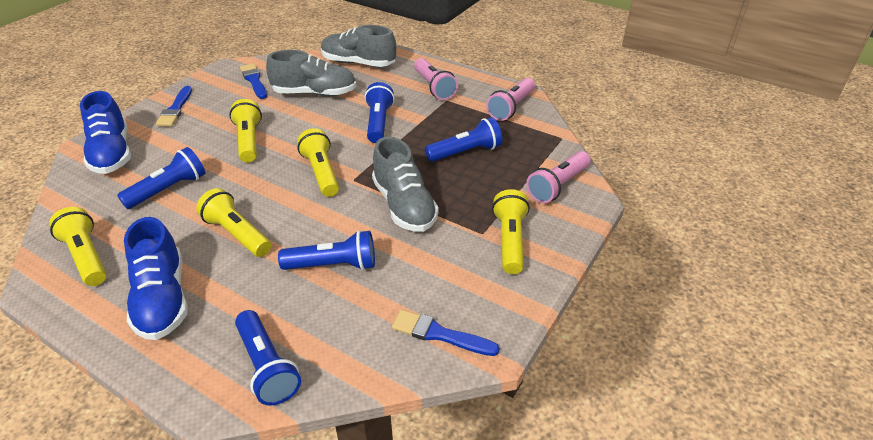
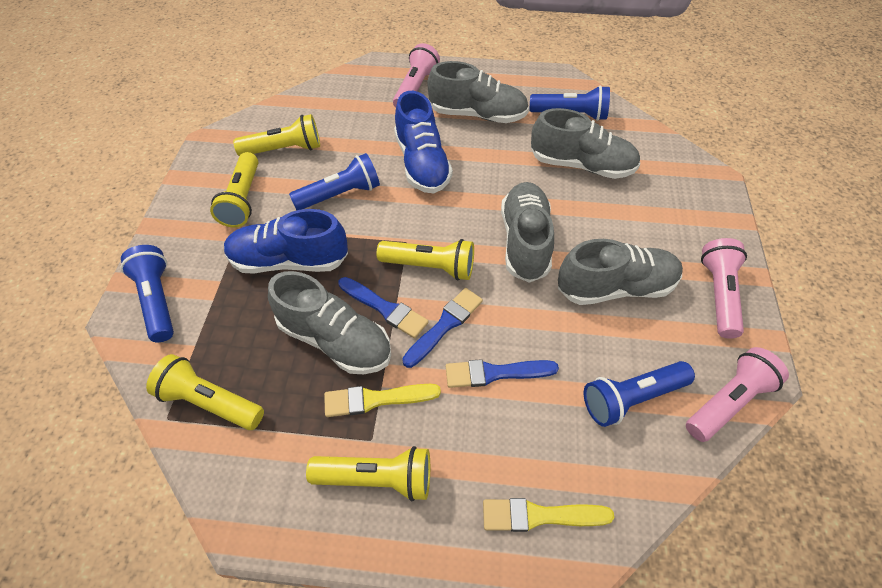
blue flashlight: 5 -> 4
grey shoe: 3 -> 5
yellow brush: 0 -> 2

